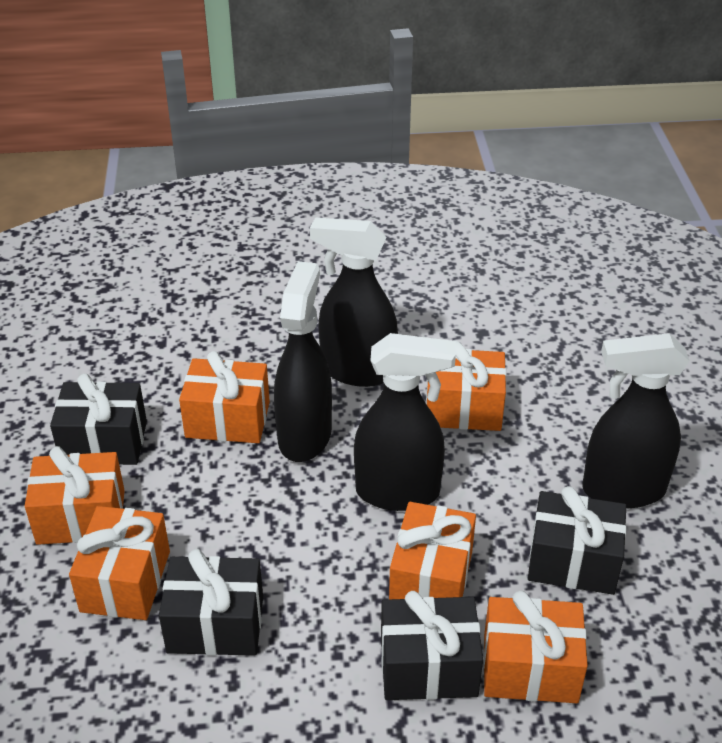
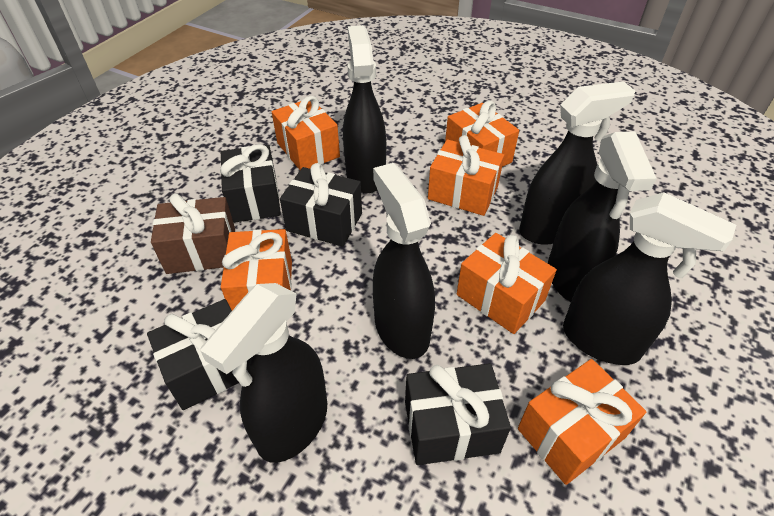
black spray bottle: 4 -> 6
brown gift: 0 -> 1

